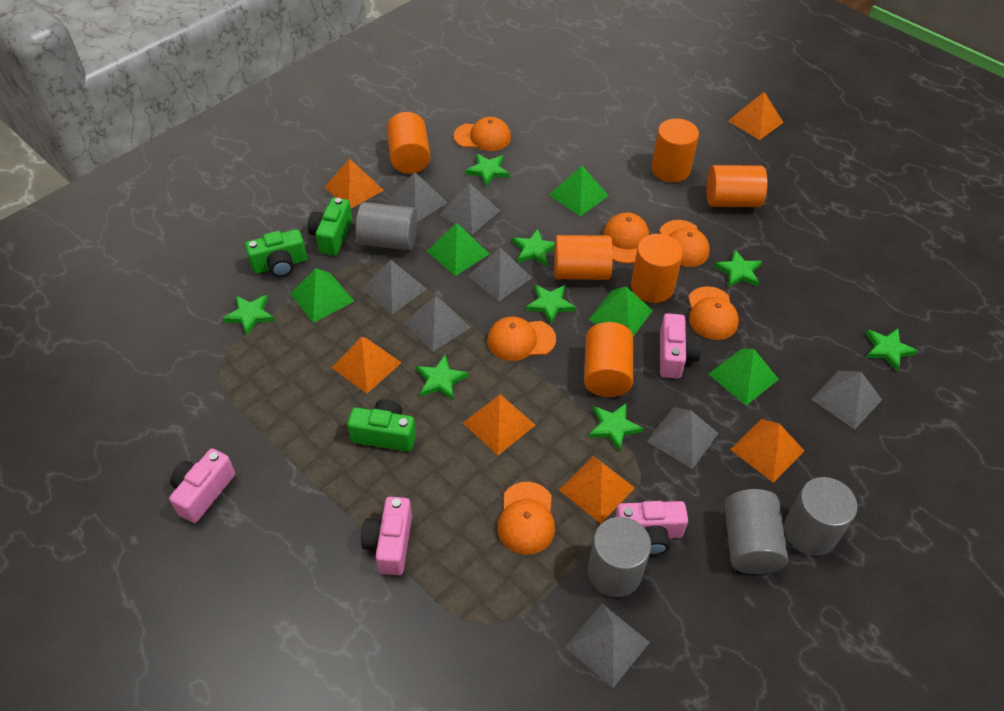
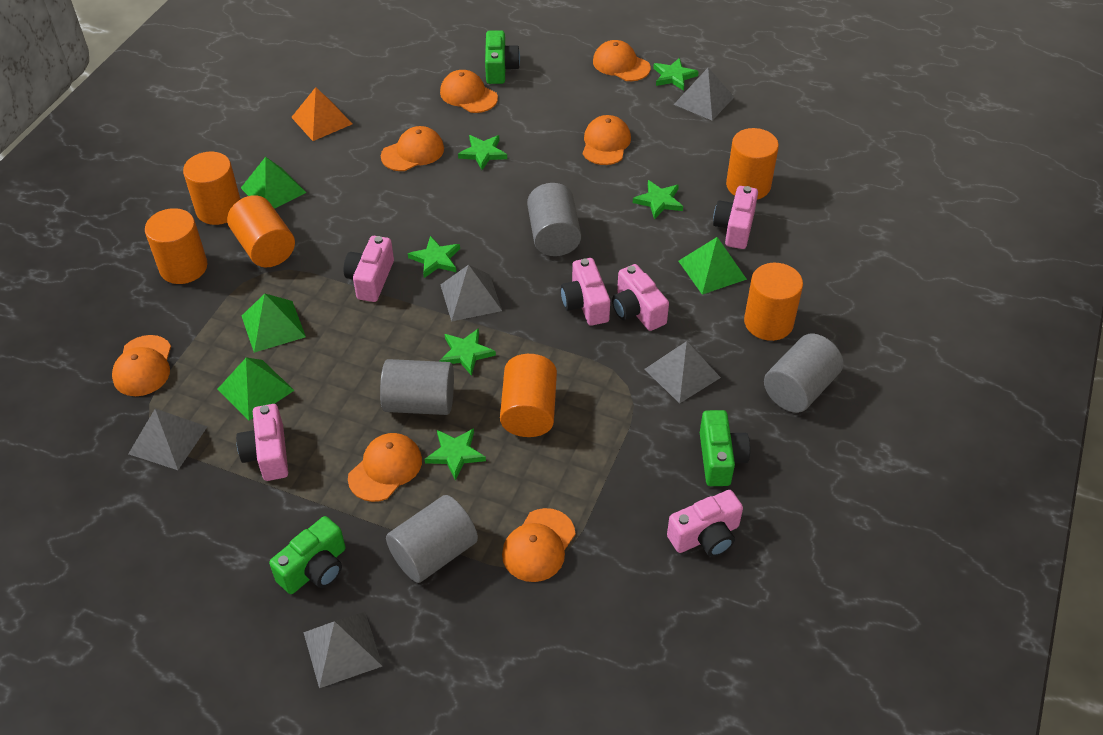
green pyramid: 5 -> 4
green star: 8 -> 6
grey pyramid: 8 -> 5
orange cap: 6 -> 7
orange pyramid: 6 -> 1
pink camera: 4 -> 6

